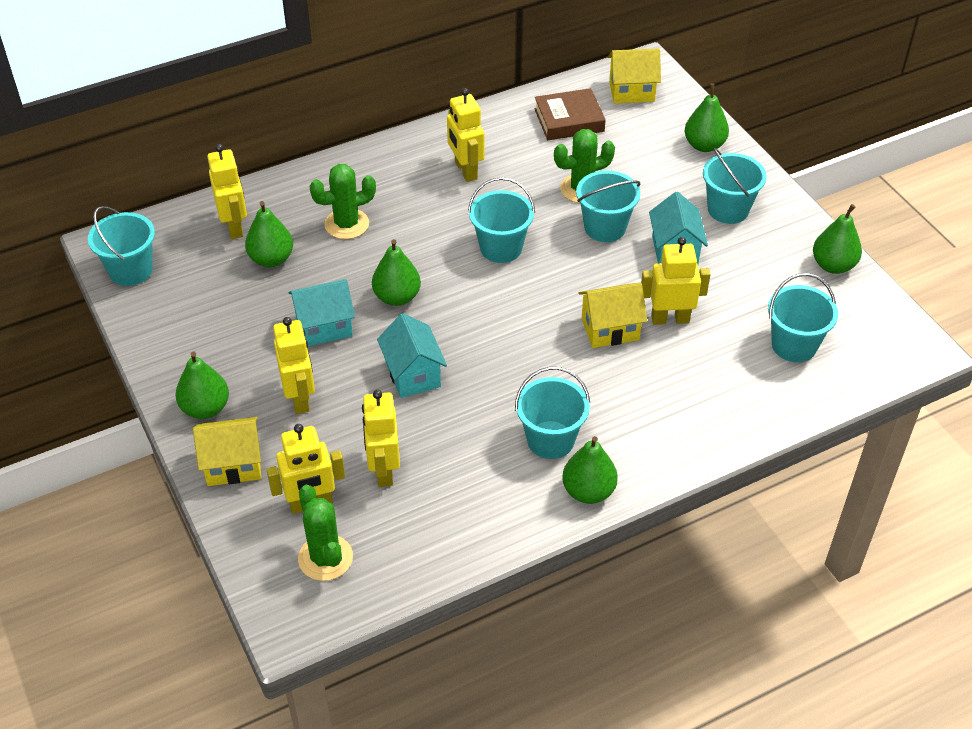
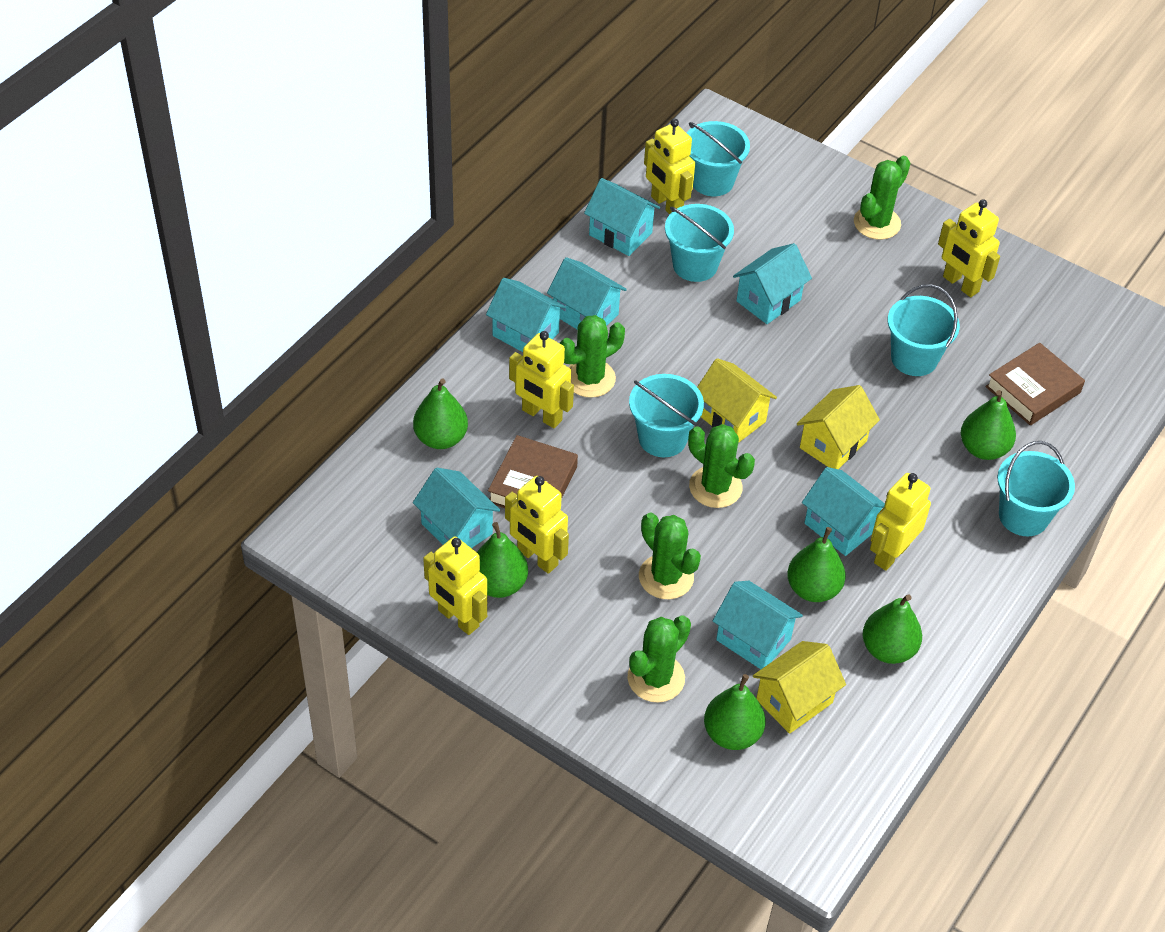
brown book: 1 -> 2
green cactus: 3 -> 5
turquoise bucket: 6 -> 5
turquoise house: 3 -> 7

